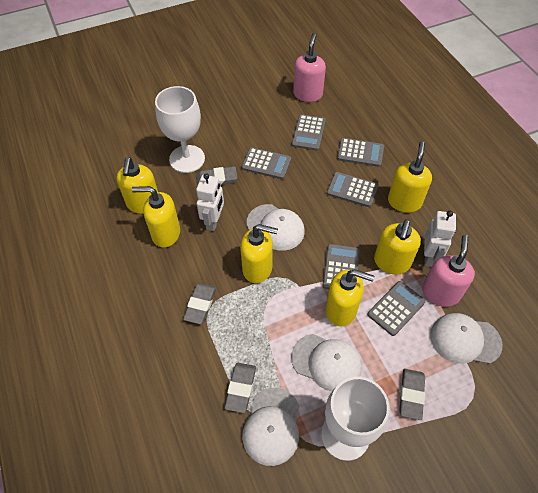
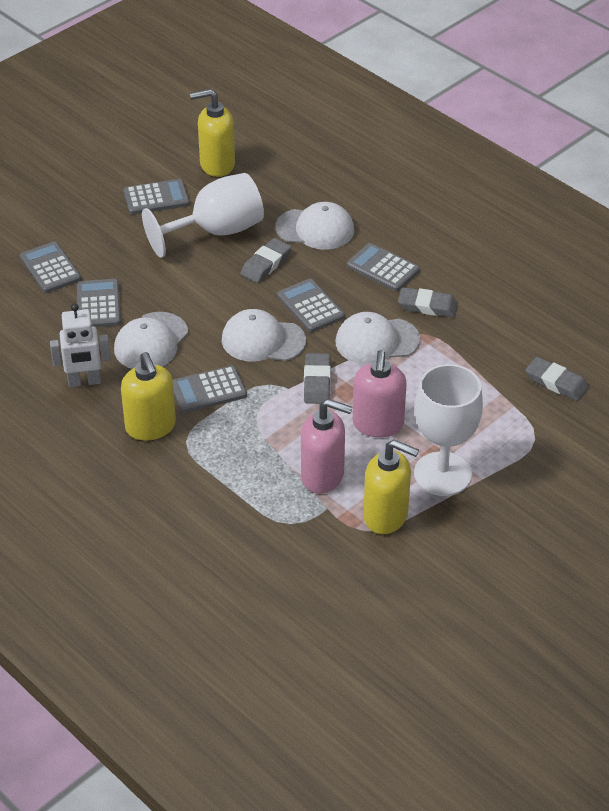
white robot: 2 -> 1
yellow soap dispenser: 6 -> 3

